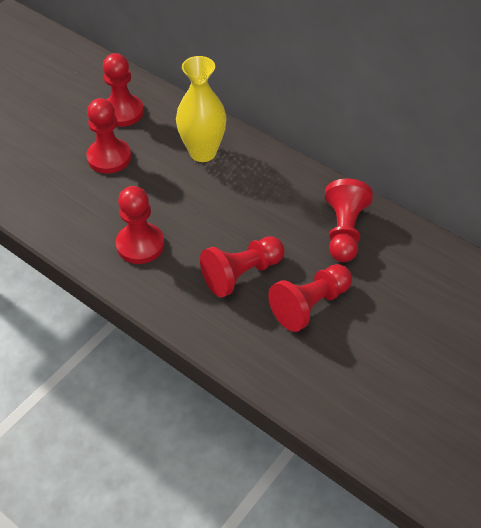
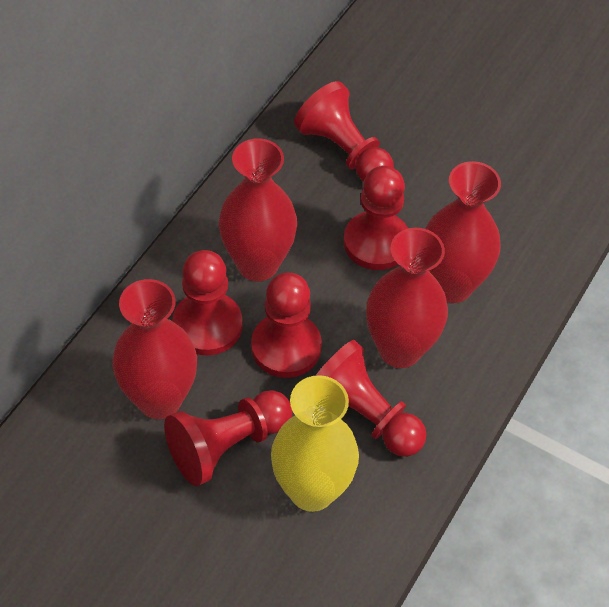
red vase: 0 -> 4

